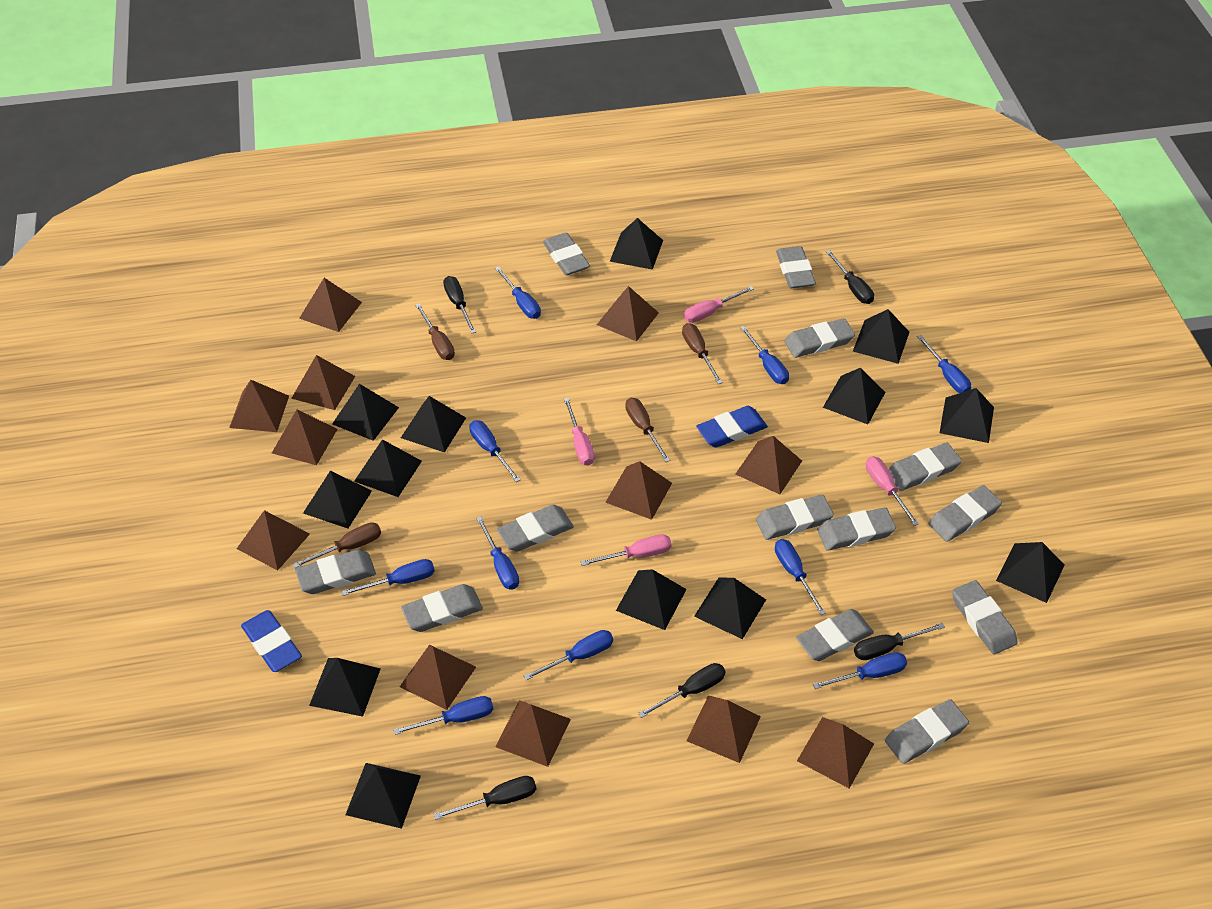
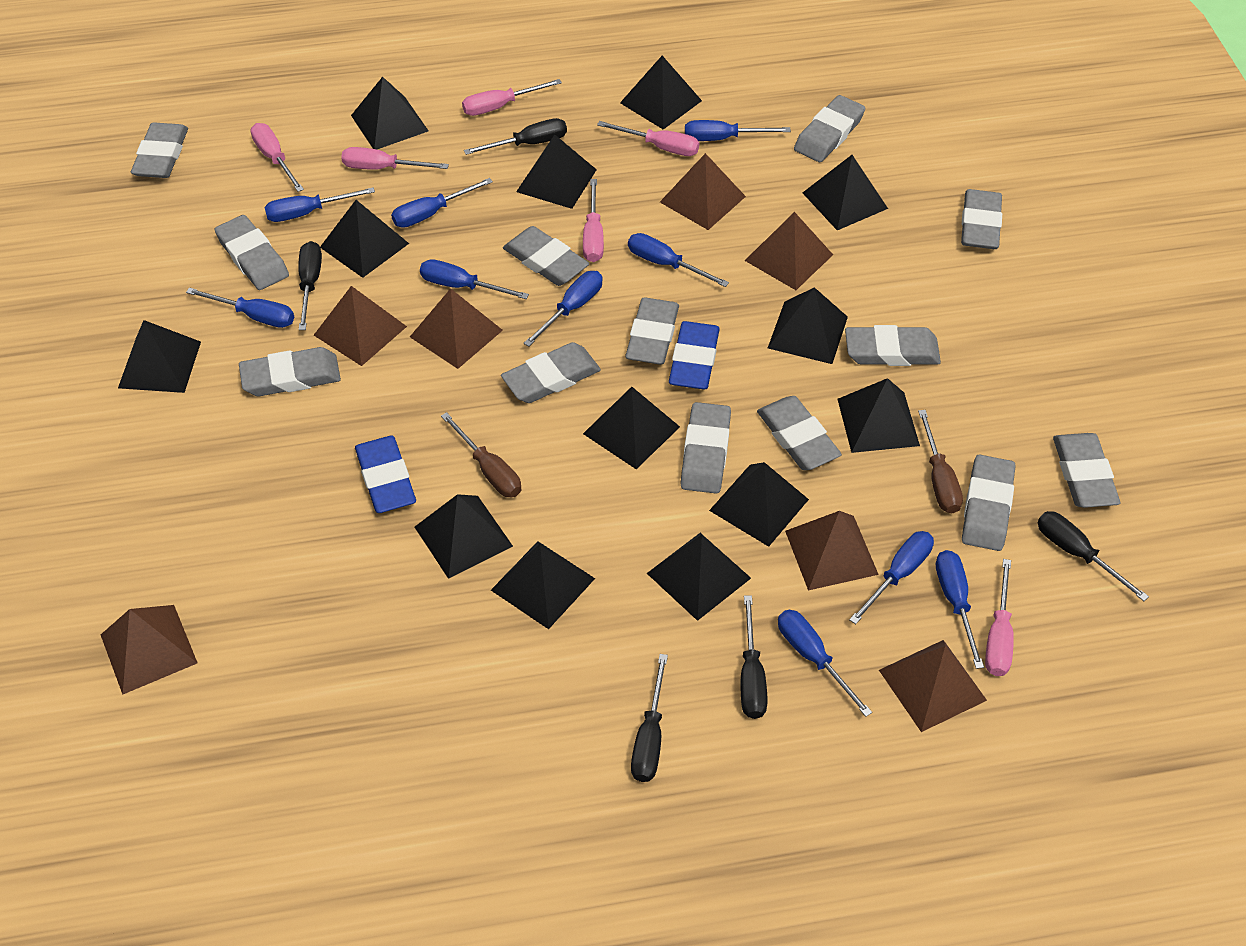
brown pyramid: 12 -> 7
brown screwdriver: 4 -> 2
pink screwdriver: 4 -> 6

